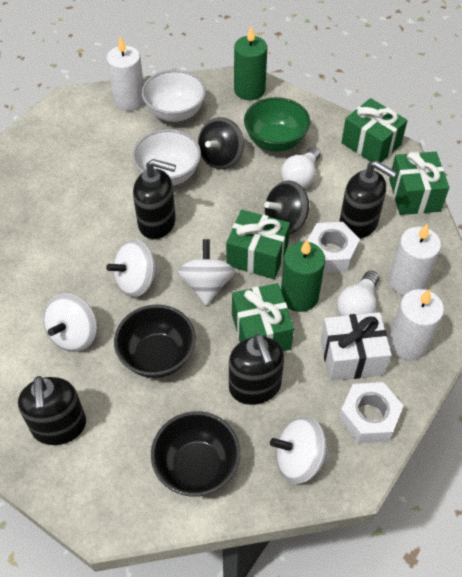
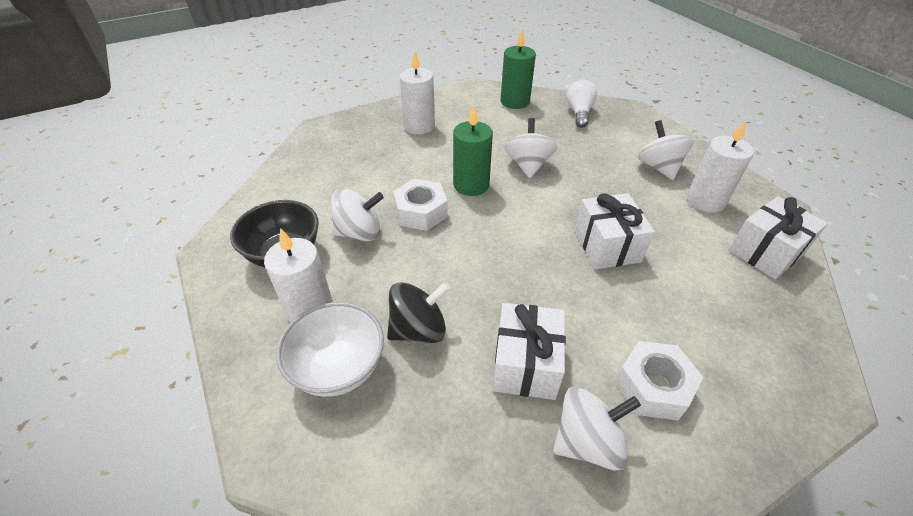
black bowl: 2 -> 1
black soap dispenser: 4 -> 0
black spinning top: 2 -> 1
green bowl: 1 -> 0
green gift: 4 -> 0
white bowl: 2 -> 1
white gift: 1 -> 3
white light bulb: 2 -> 1

